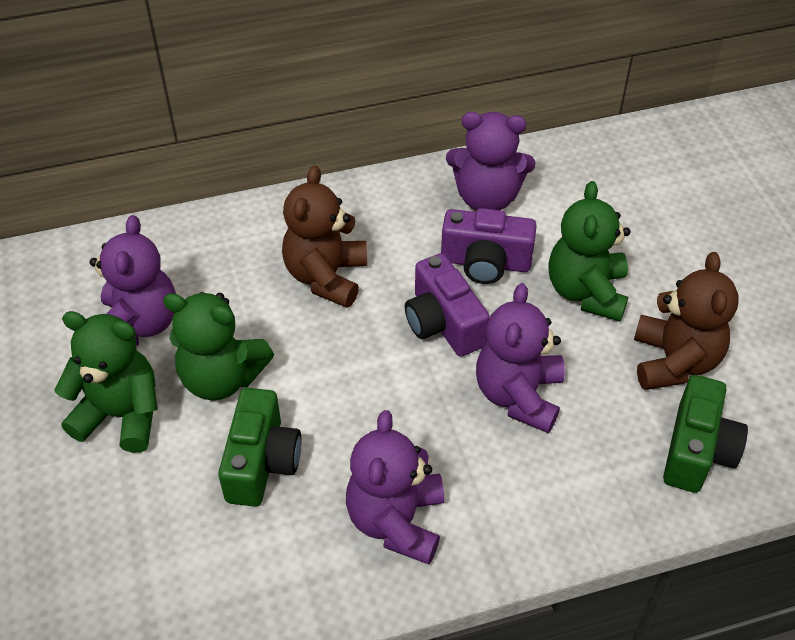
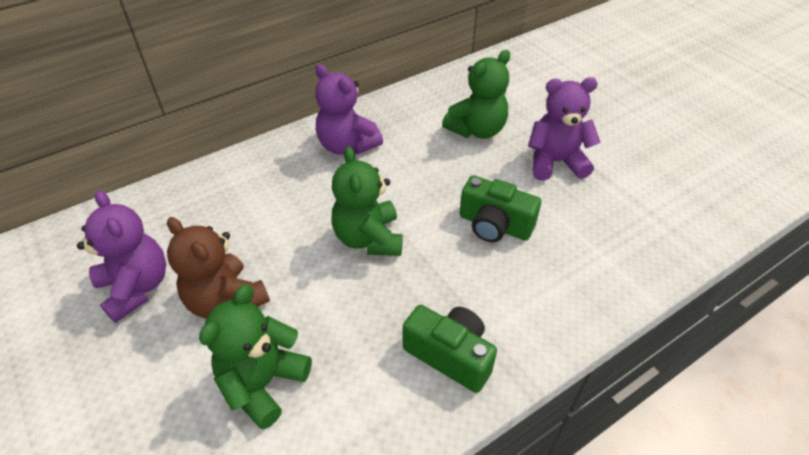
brown teddy bear: 2 -> 1
purple camera: 2 -> 0
purple teddy bear: 4 -> 3

